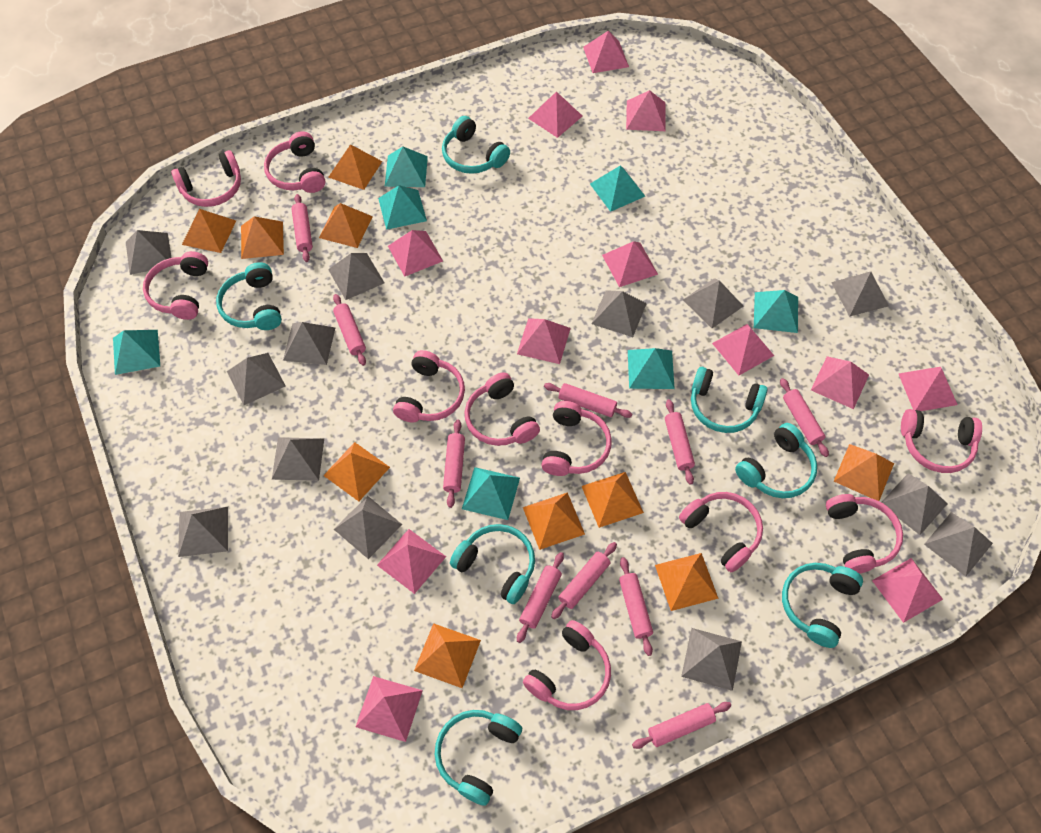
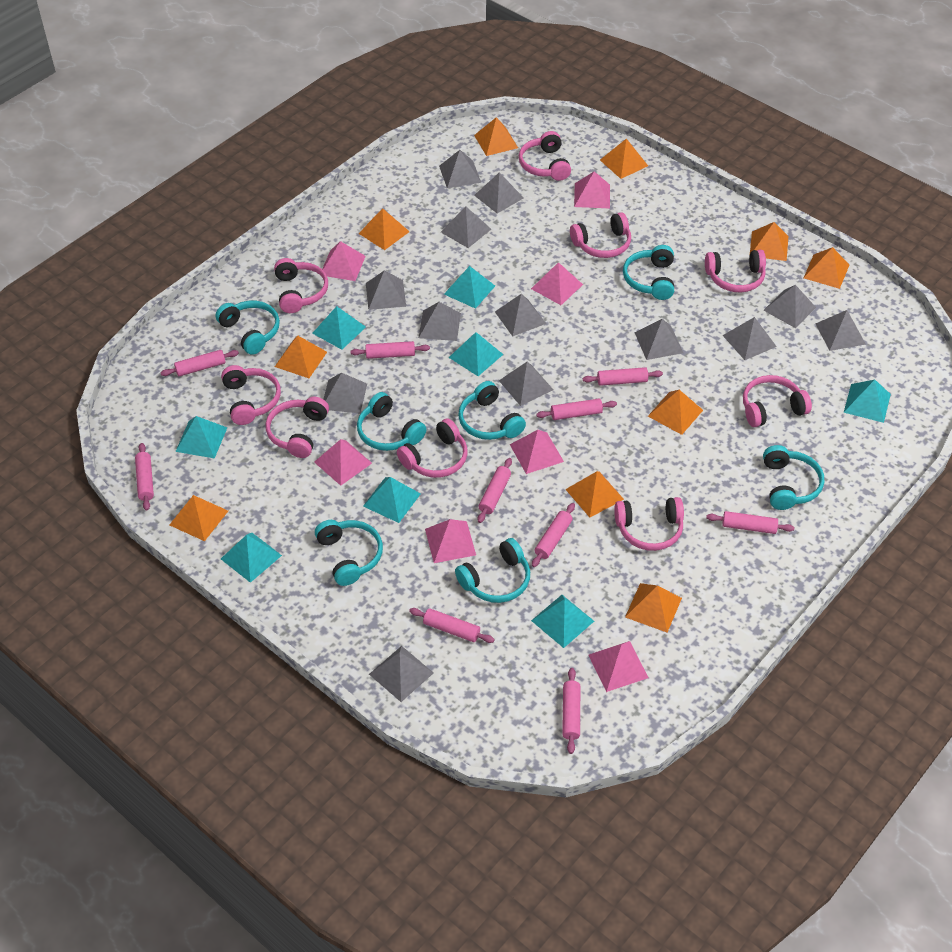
pink headphones: 10 -> 9
pink pyramid: 12 -> 7
turquoise pyramid: 7 -> 8

